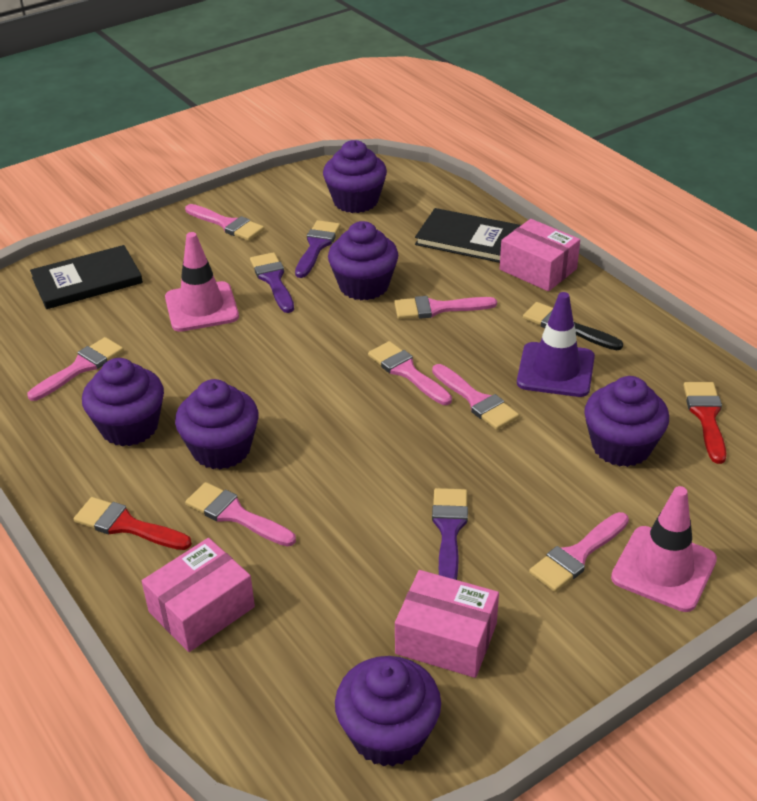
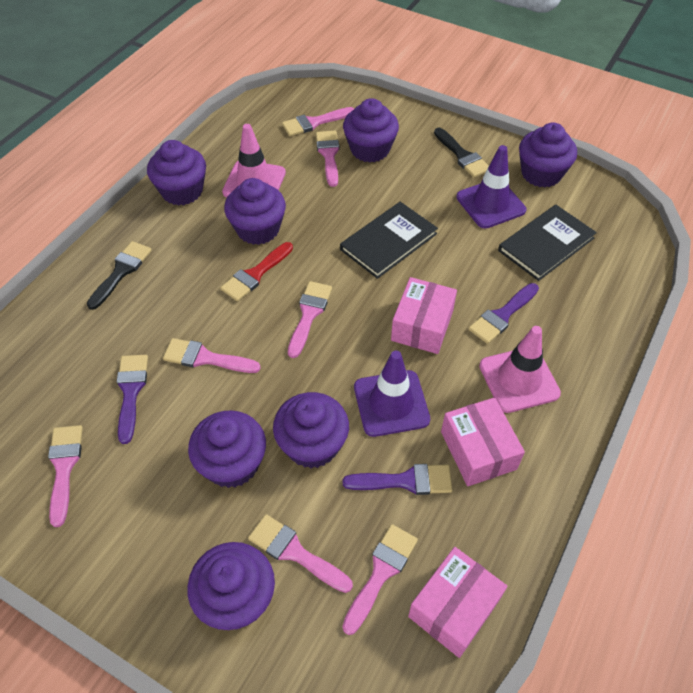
black brush: 1 -> 2
purple cupcake: 6 -> 7
purple traffic cone: 1 -> 2
red brush: 2 -> 1

